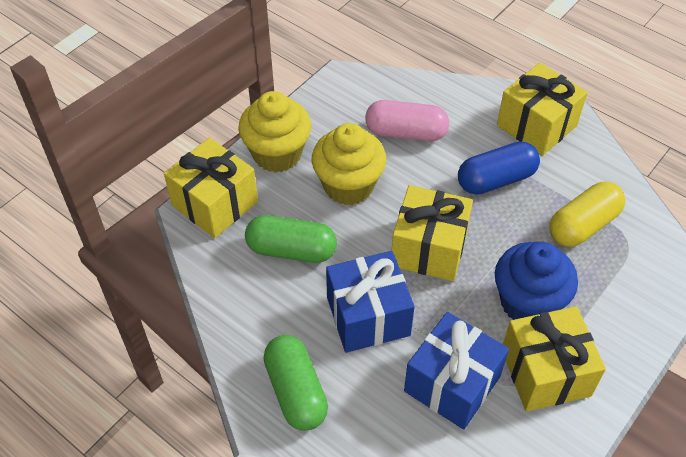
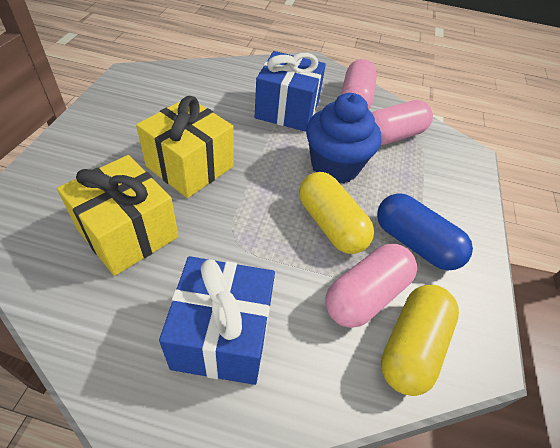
green capsule: 2 -> 0
pink capsule: 1 -> 3
yellow capsule: 1 -> 2
yellow cupcake: 2 -> 0
yellow gift: 4 -> 2

